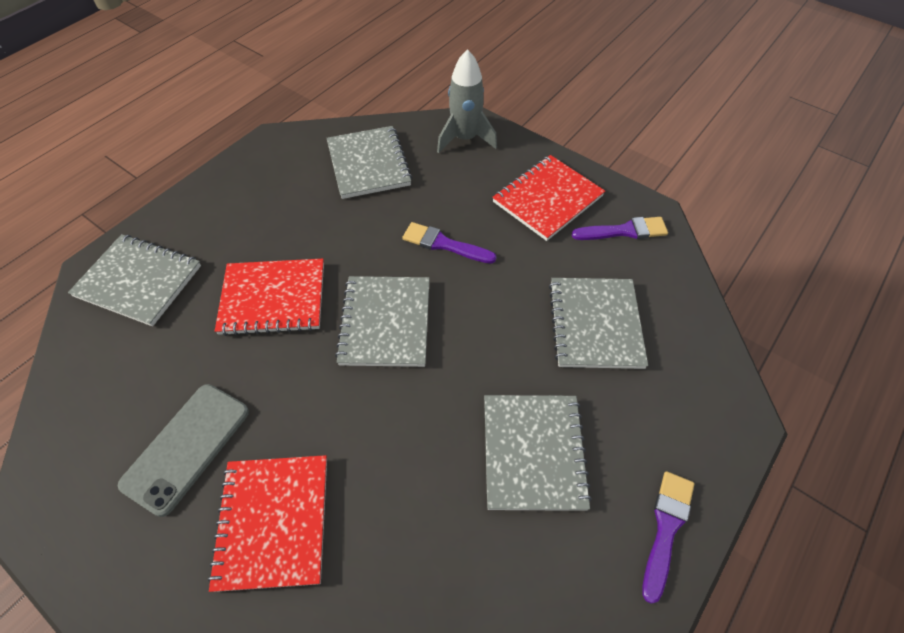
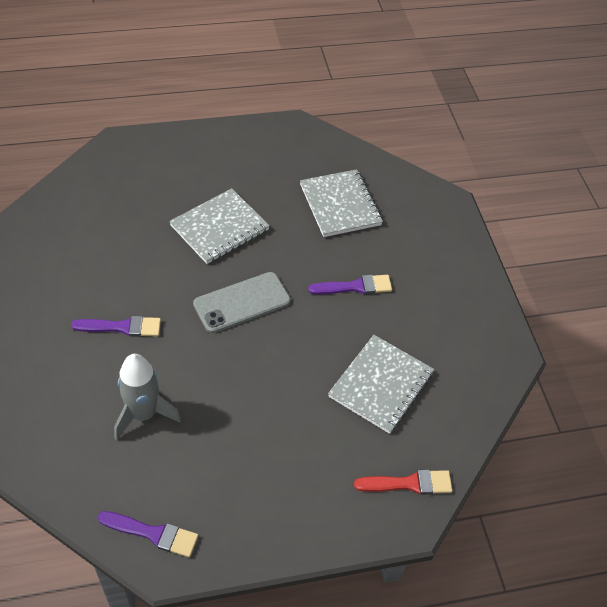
grey notebook: 5 -> 3
red brush: 0 -> 1
red notebook: 3 -> 0

